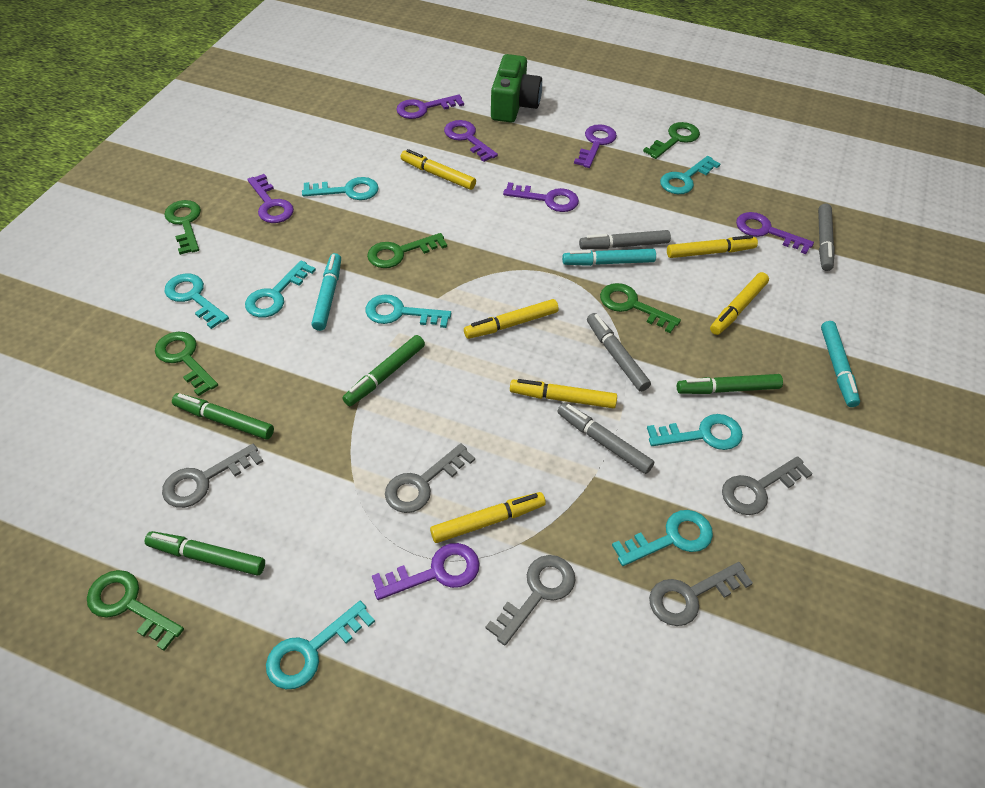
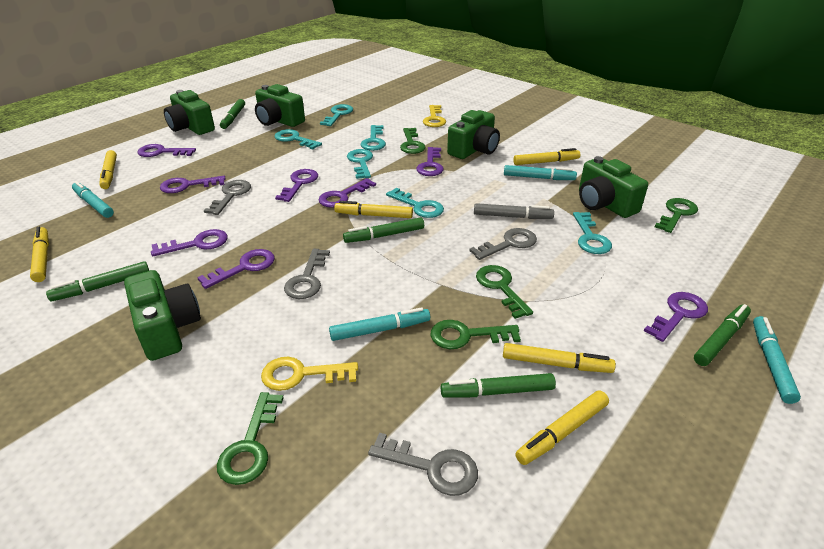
green camera: 1 -> 5
green key: 6 -> 5
green marker: 4 -> 5
grey key: 5 -> 4
grey marker: 4 -> 1
purple key: 7 -> 8
turquoise key: 8 -> 6
turquoise marker: 3 -> 4
yellow key: 0 -> 2

